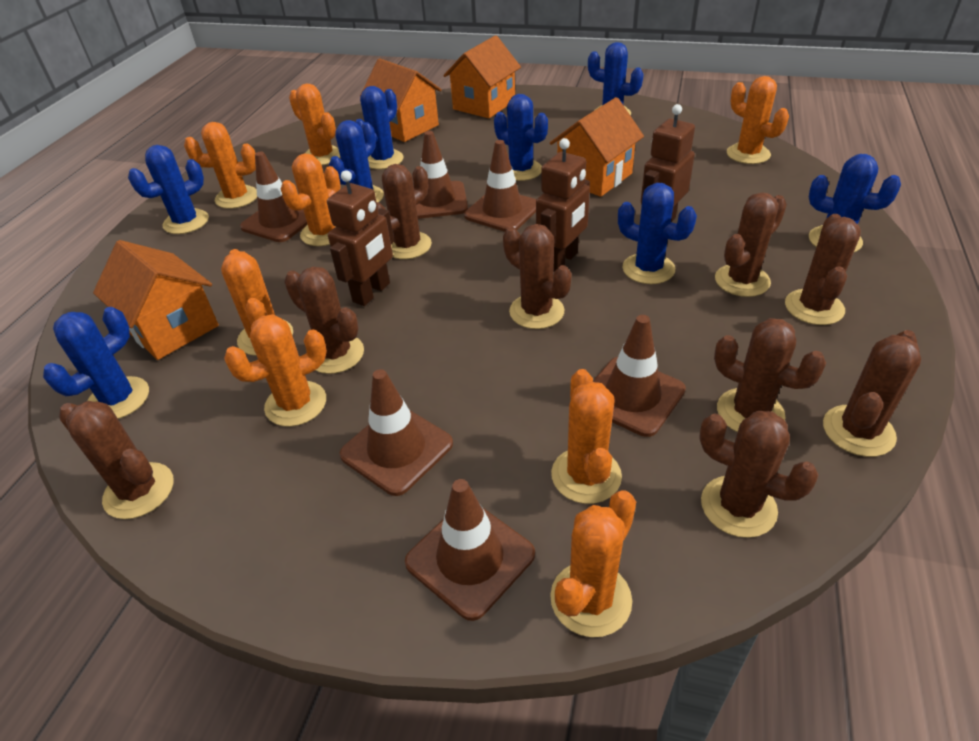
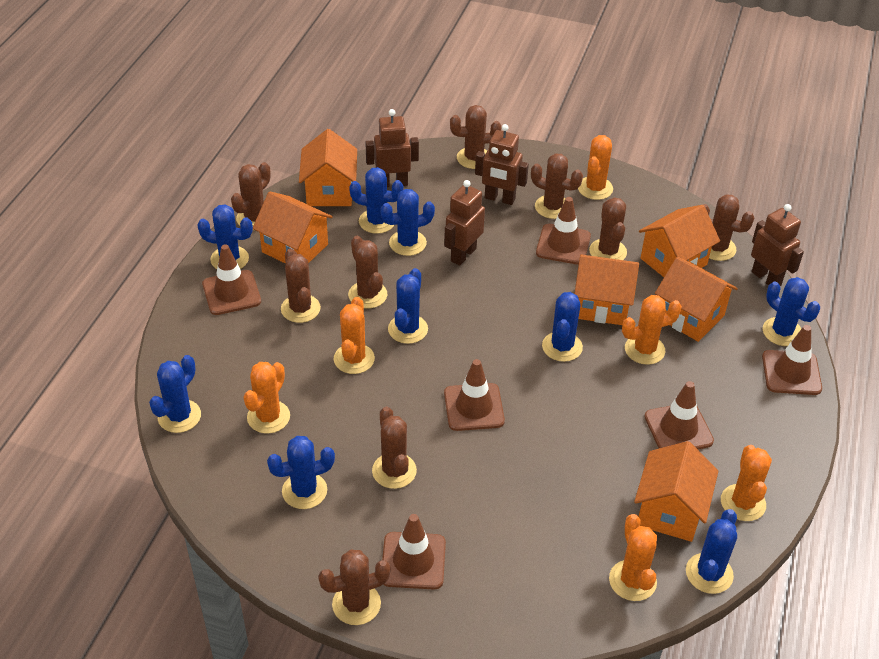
blue cactus: 8 -> 9
brown robot: 3 -> 4
orange cactus: 8 -> 6
orange house: 4 -> 6

